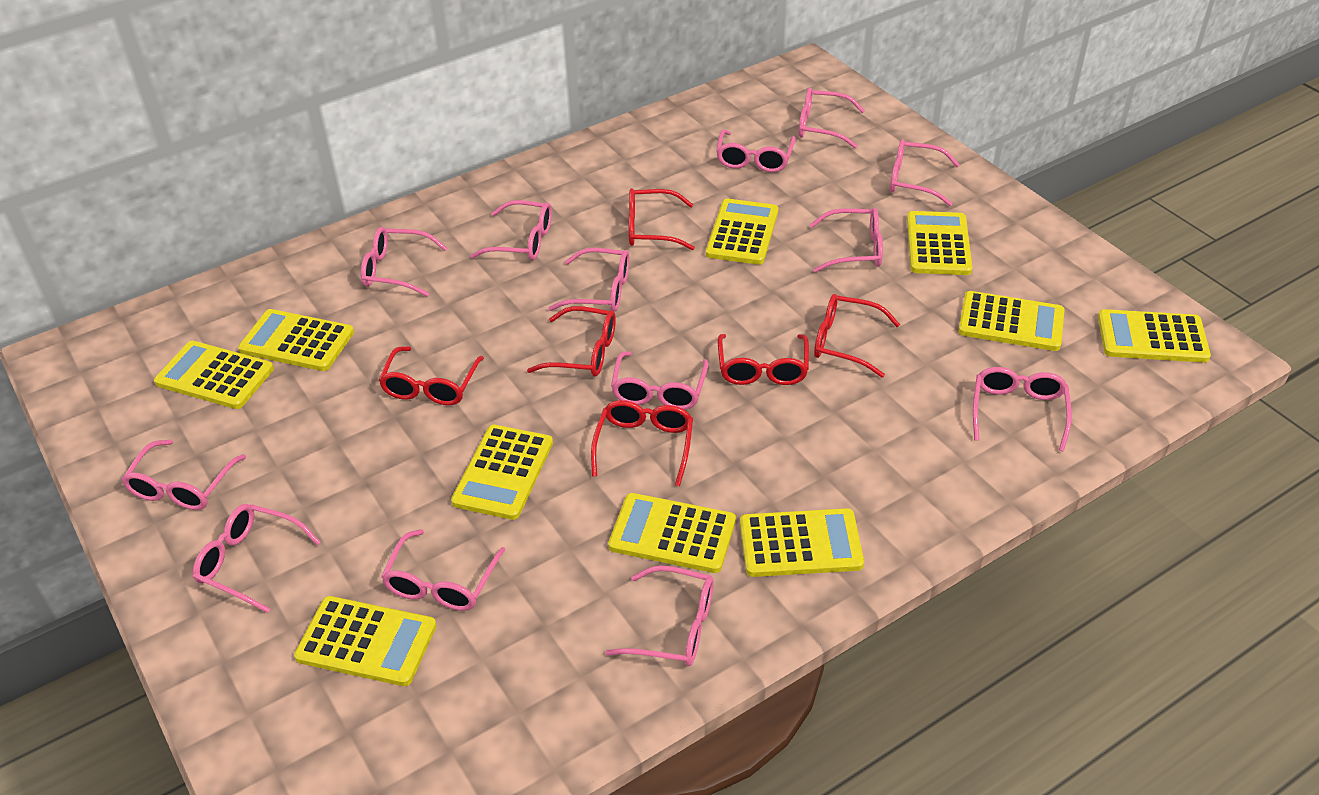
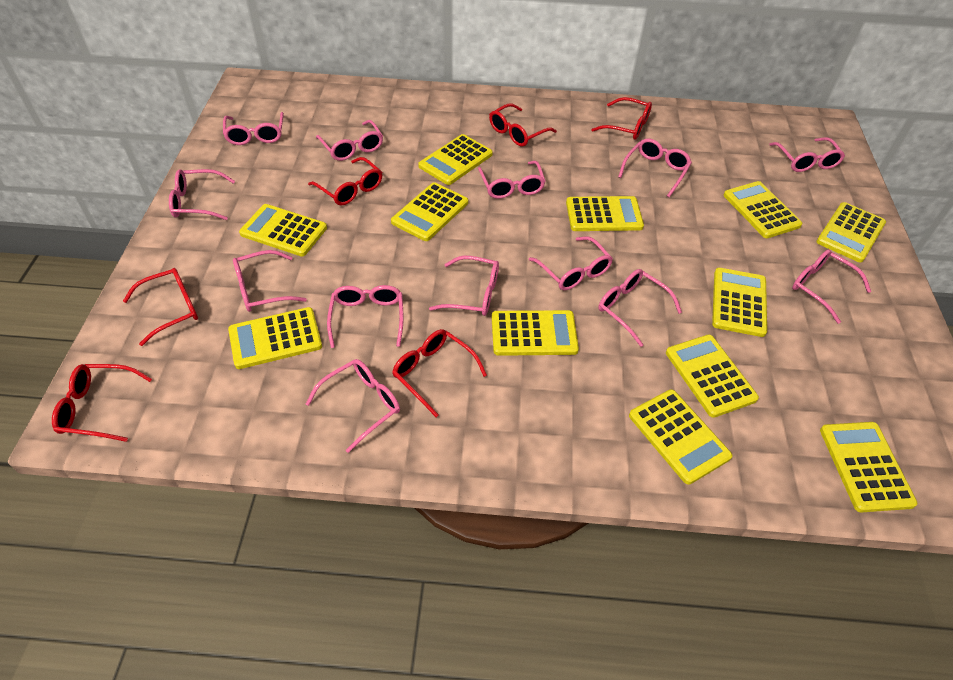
yellow calculator: 10 -> 12

